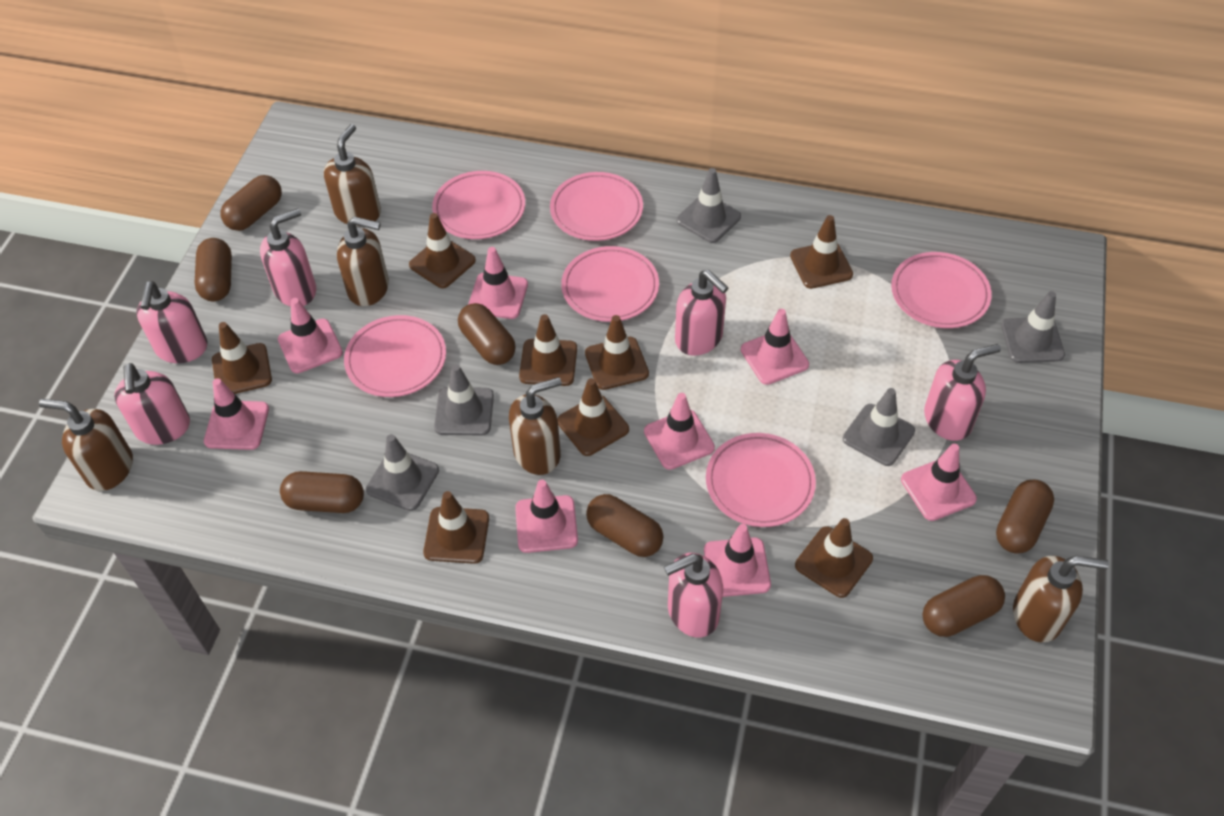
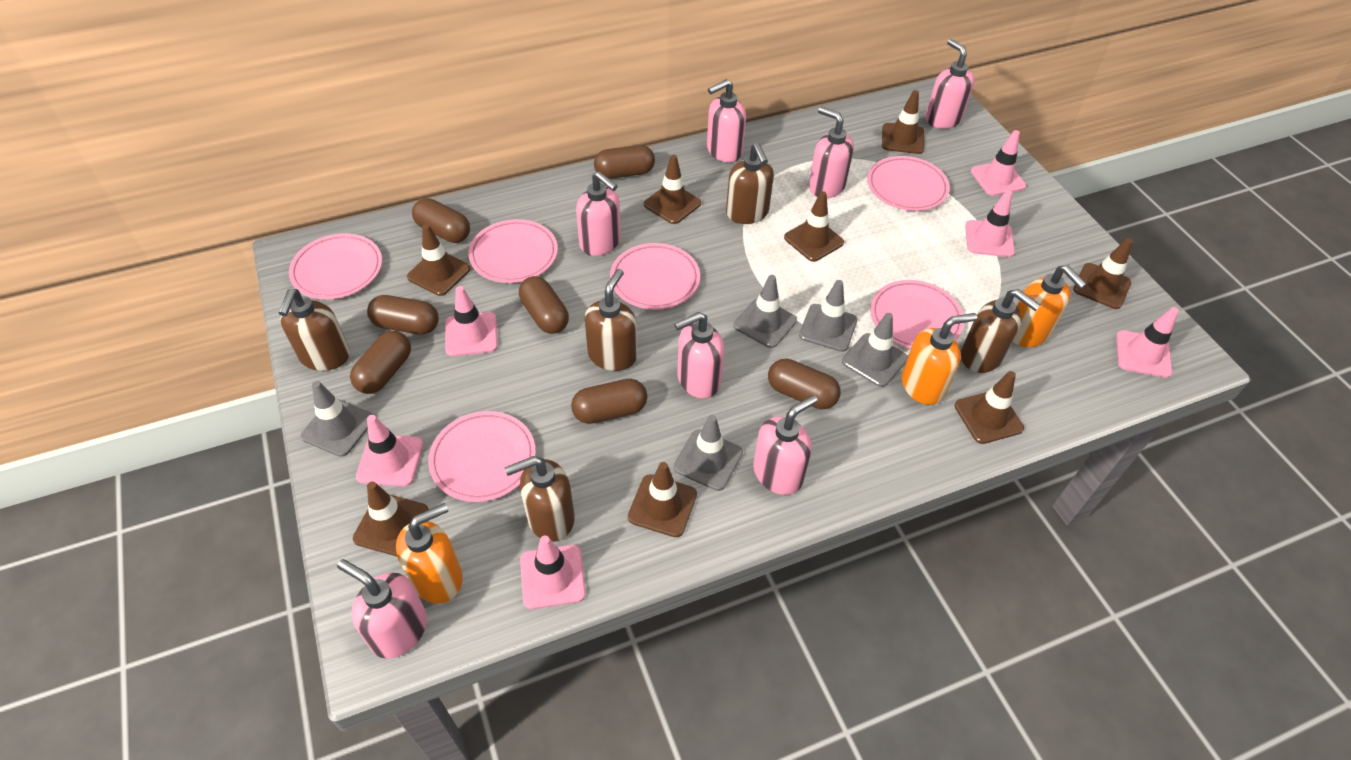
orange soap dispenser: 0 -> 3
pink soap dispenser: 6 -> 7
pink traffic cone: 8 -> 6

